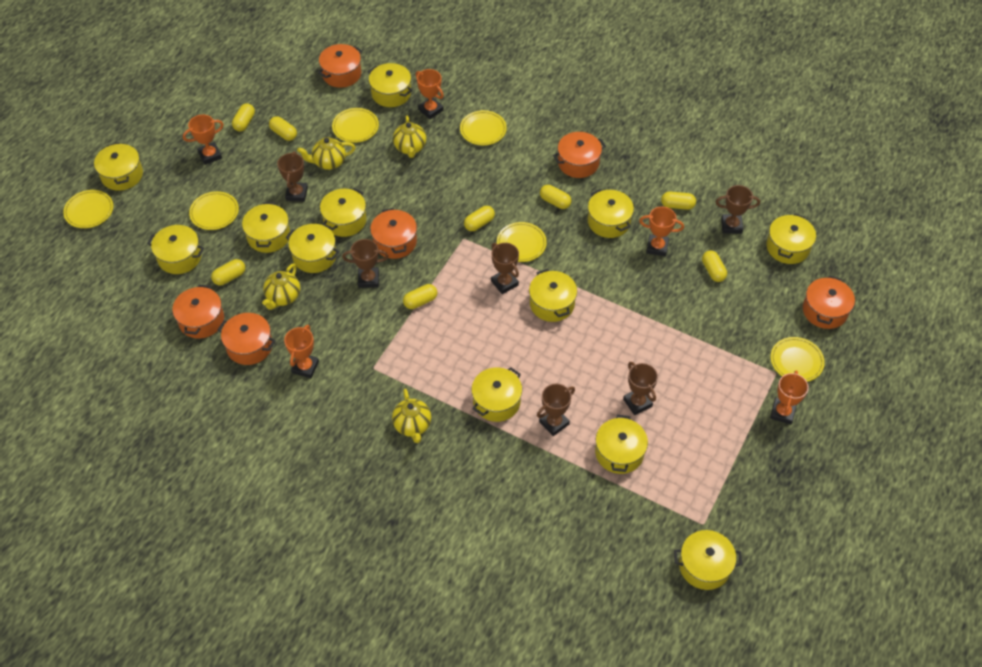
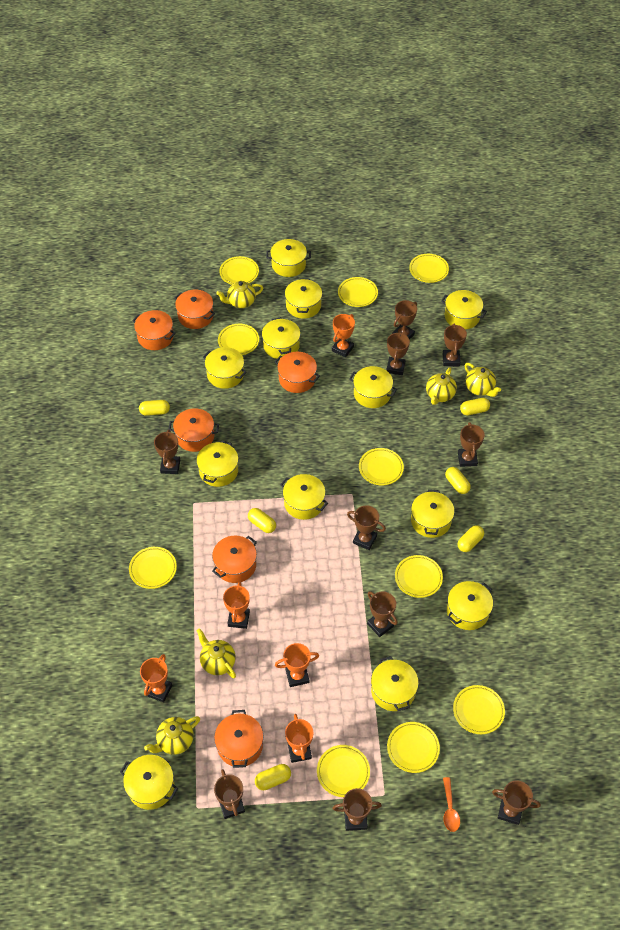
brown trophy: 6 -> 10
orange spoon: 0 -> 1
yellow capsule: 8 -> 6
yellow plate: 6 -> 10
yellow teapot: 4 -> 5

